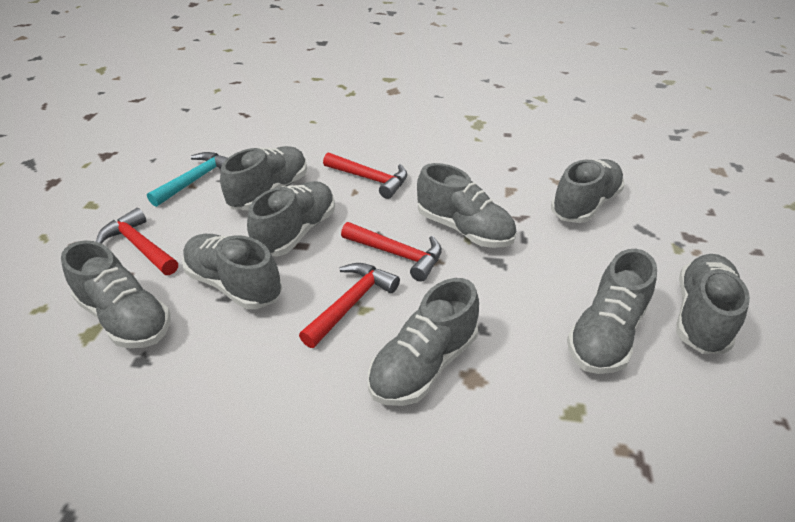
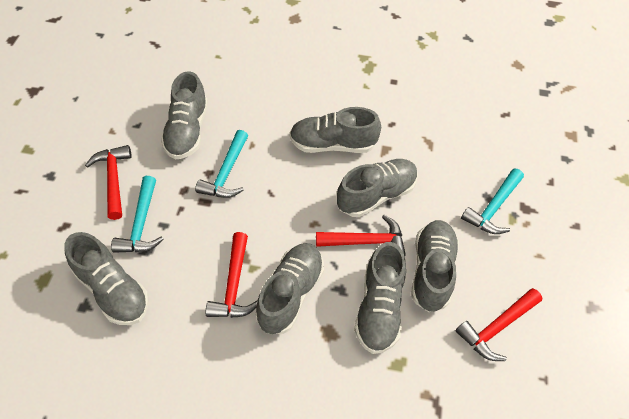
grey shoe: 9 -> 7
turquoise hammer: 1 -> 3

